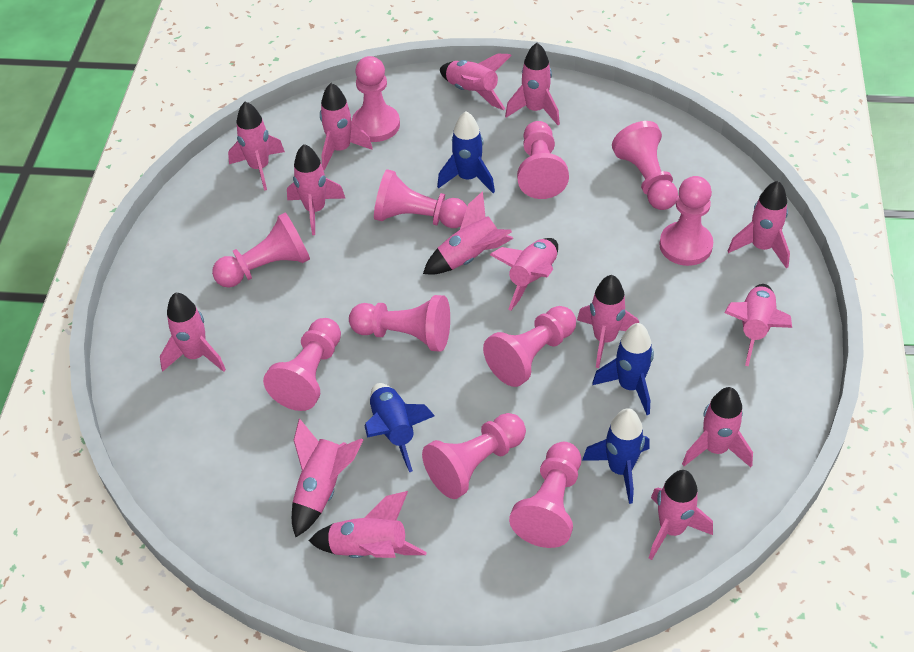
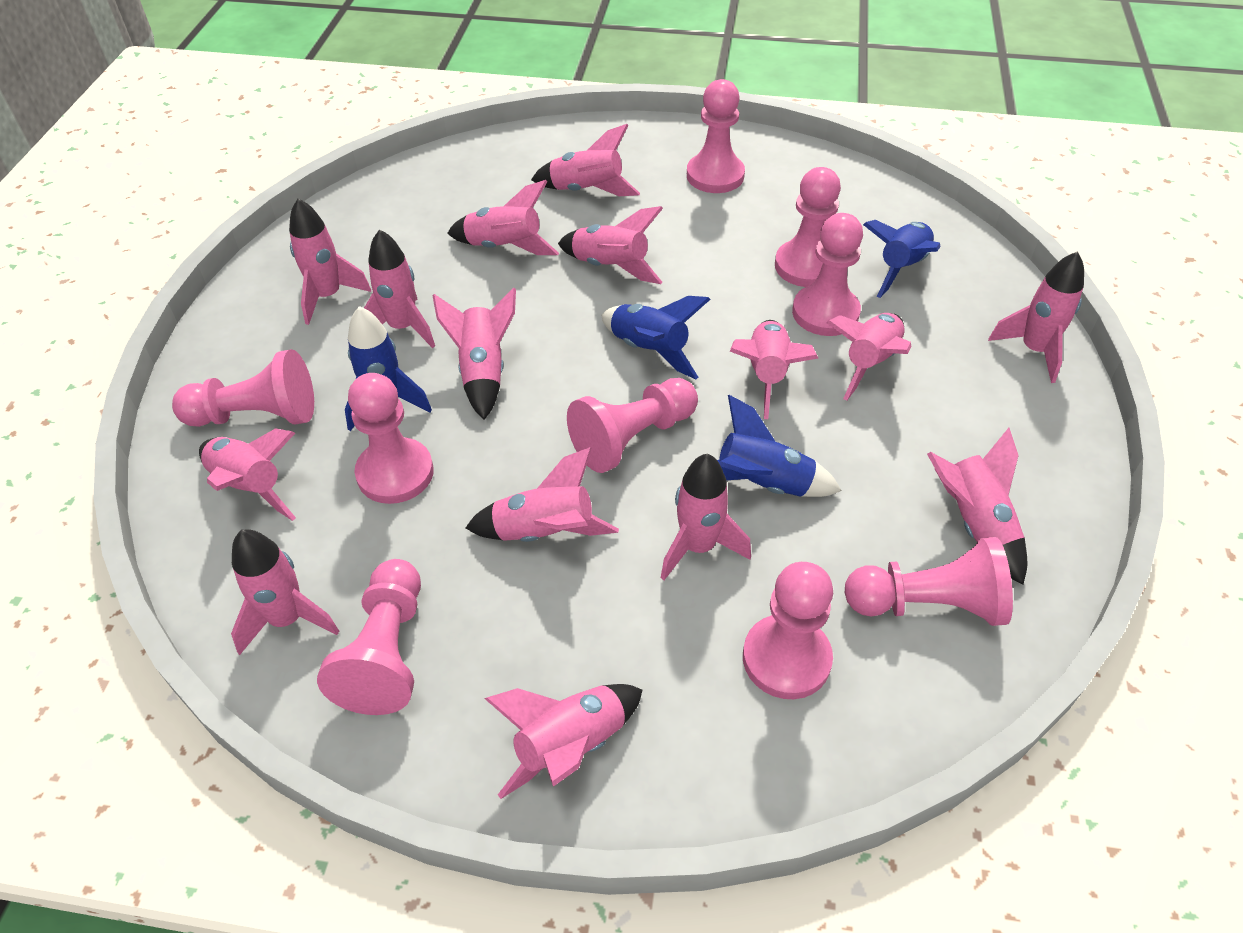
pink pawn: 11 -> 9

